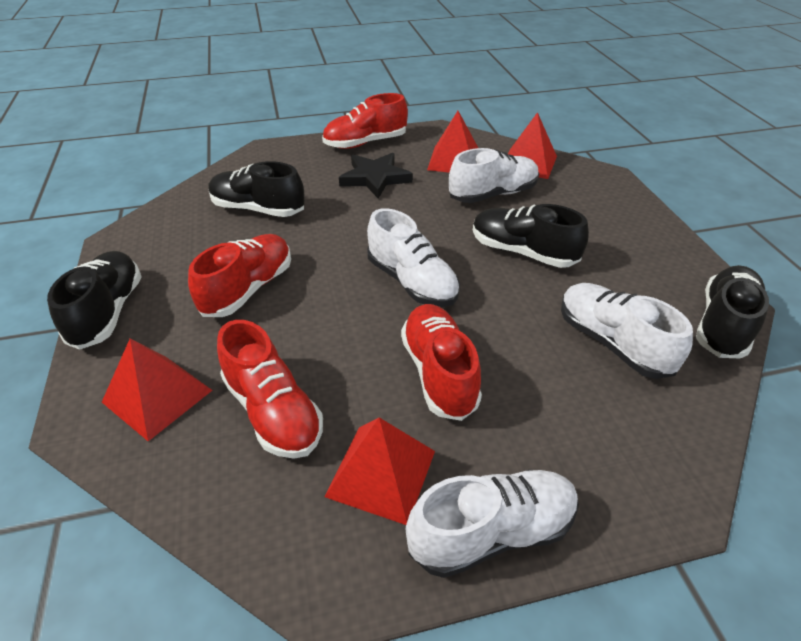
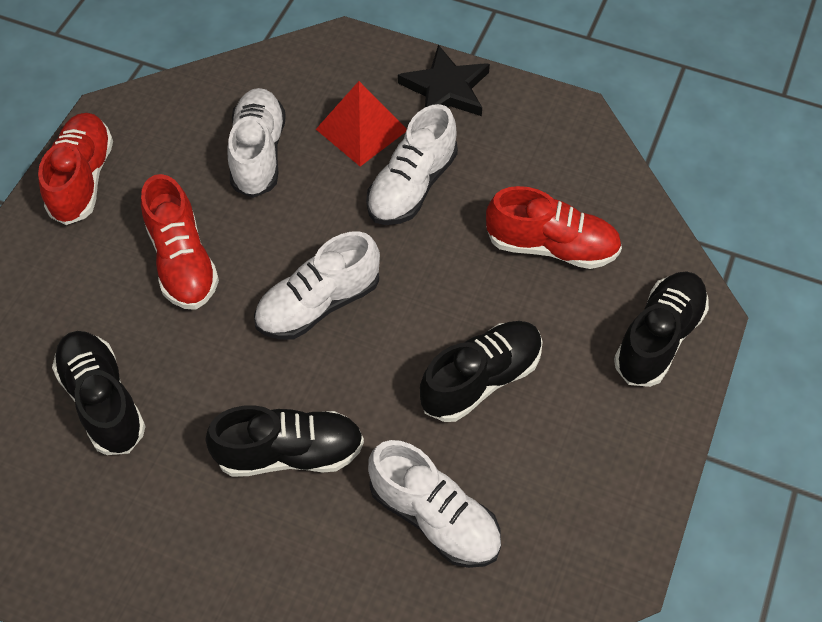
red pyramid: 4 -> 1
red shoe: 4 -> 3

